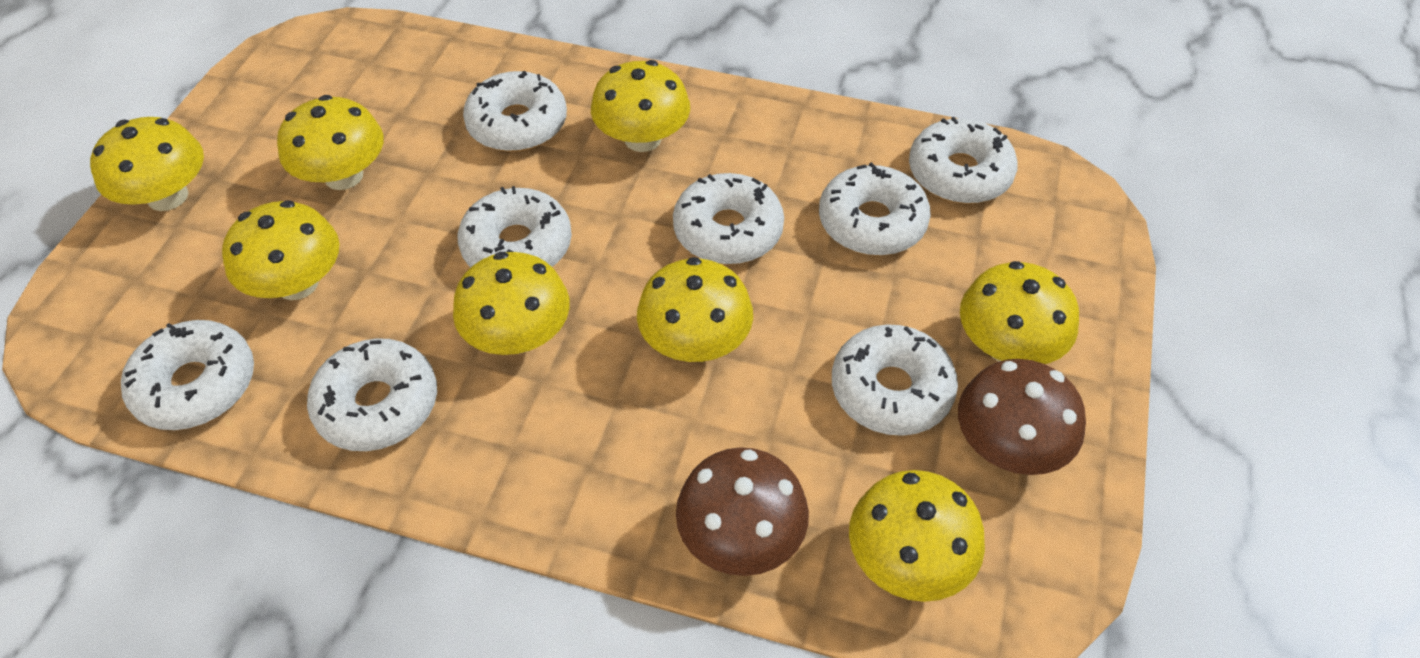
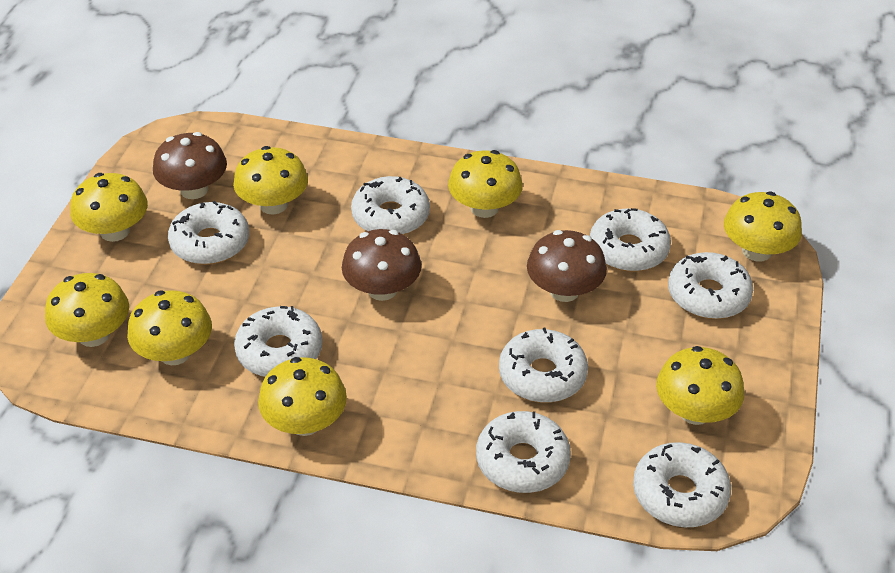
brown mushroom: 2 -> 3

